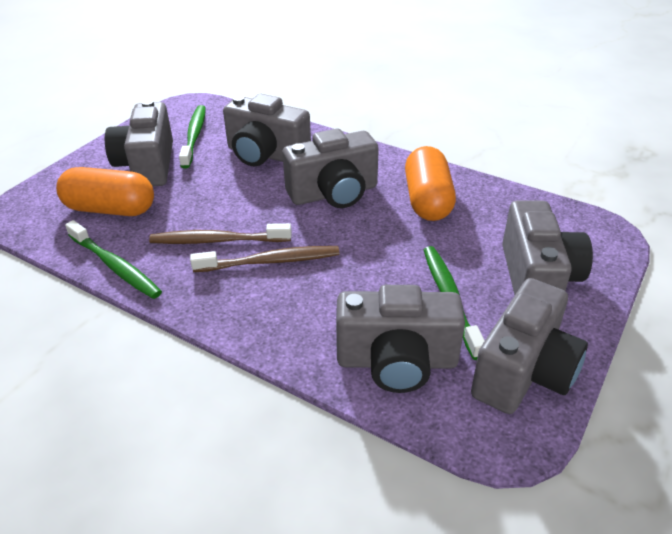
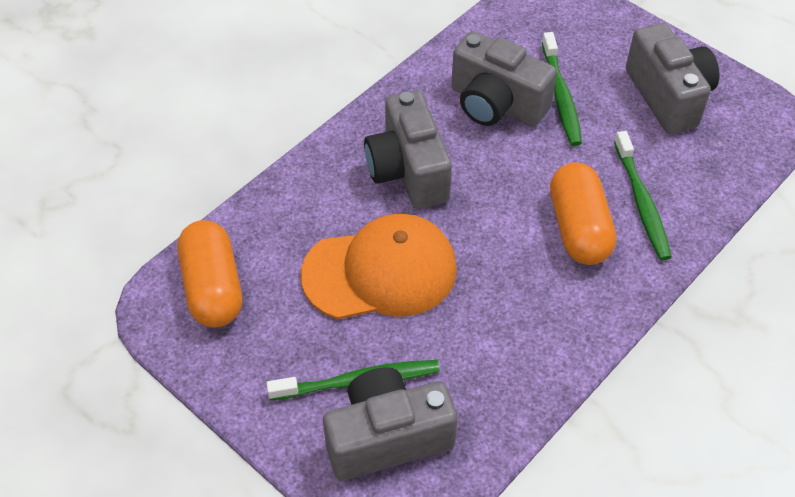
brown toothbrush: 2 -> 0
grey camera: 6 -> 4
orange cap: 0 -> 1

